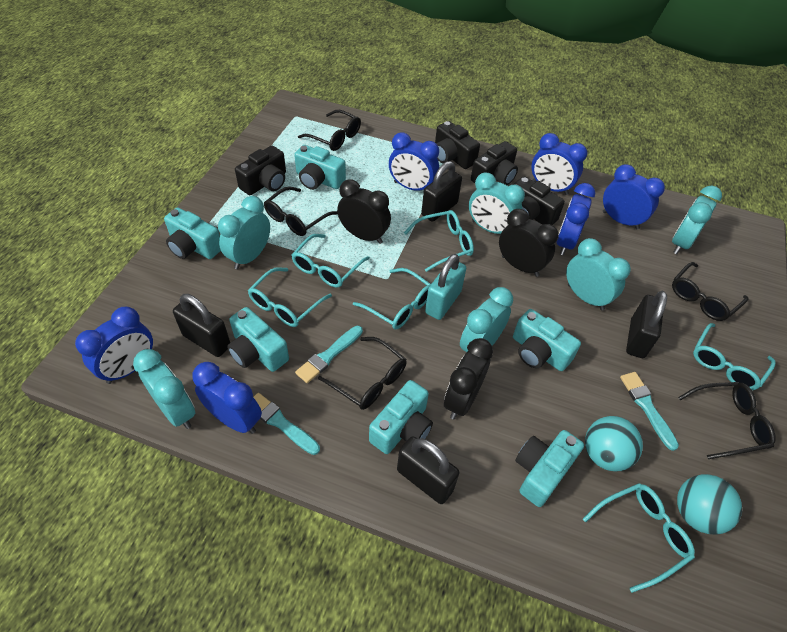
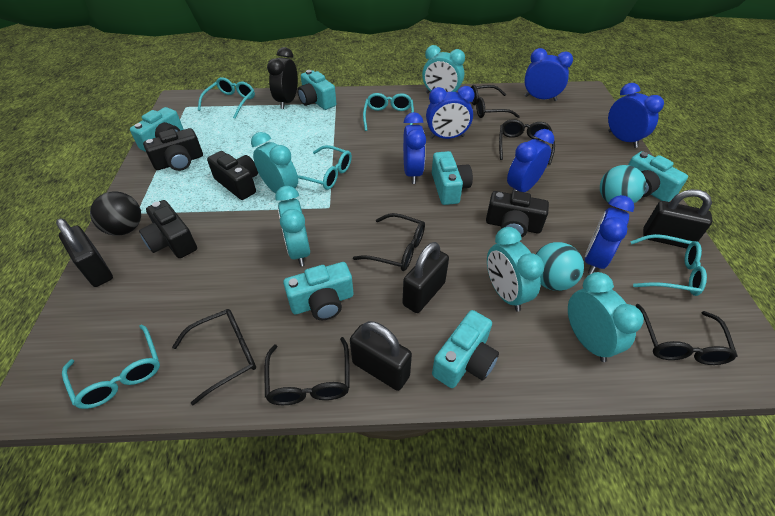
black ball: 0 -> 1
black clock: 3 -> 1
black glasses: 5 -> 6
turquoise brush: 3 -> 0
turquoise clock: 6 -> 5
turquoise glasses: 6 -> 5
turquoise padlock: 1 -> 0

